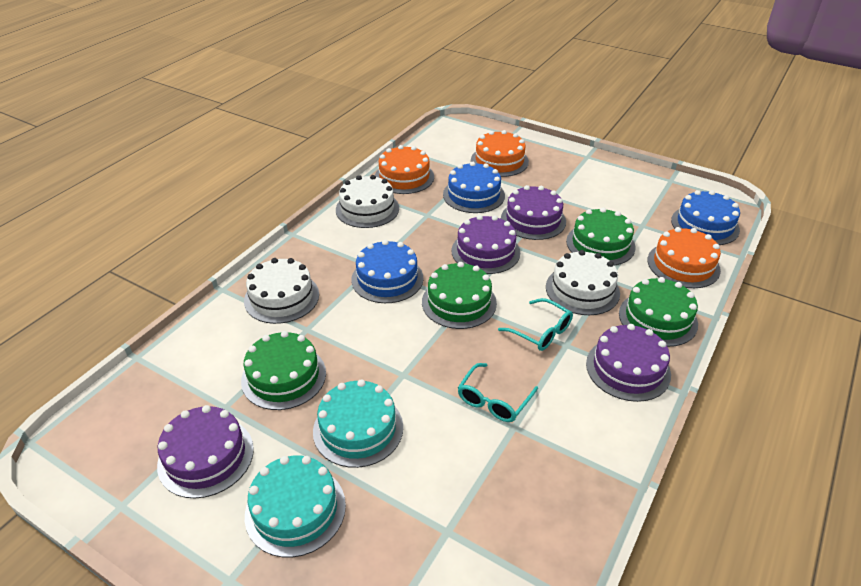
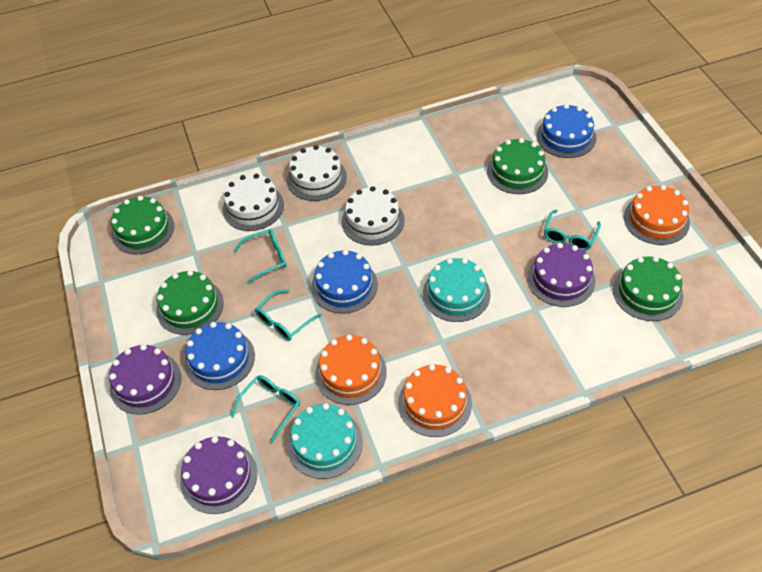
purple cake: 4 -> 3
turquoise glasses: 2 -> 4

